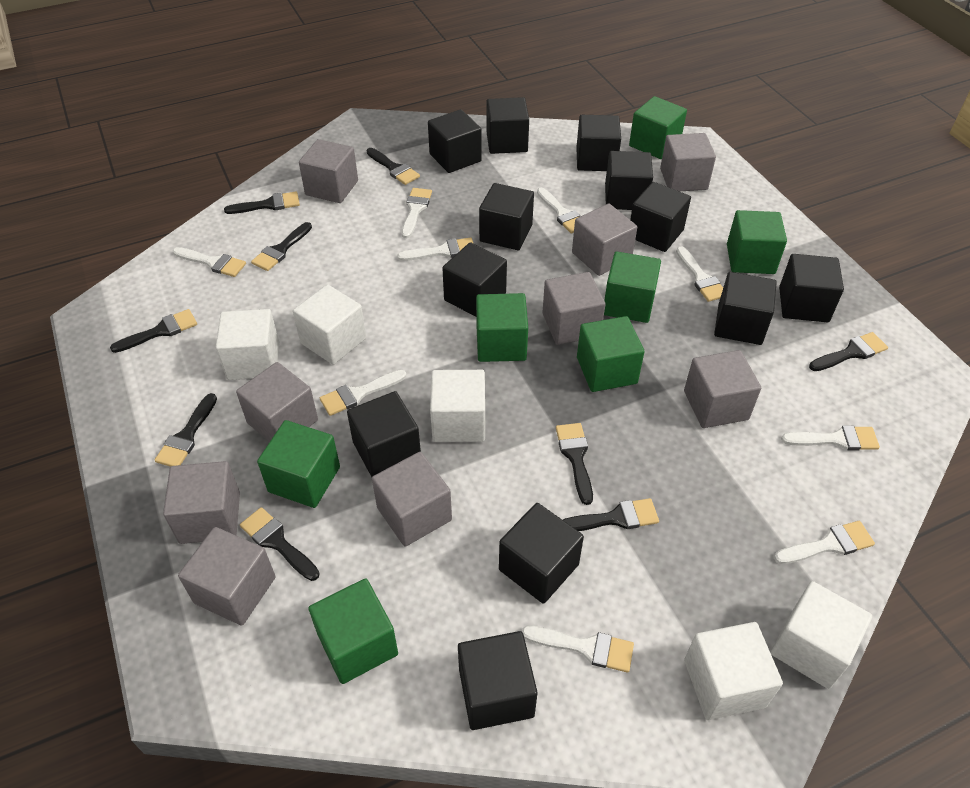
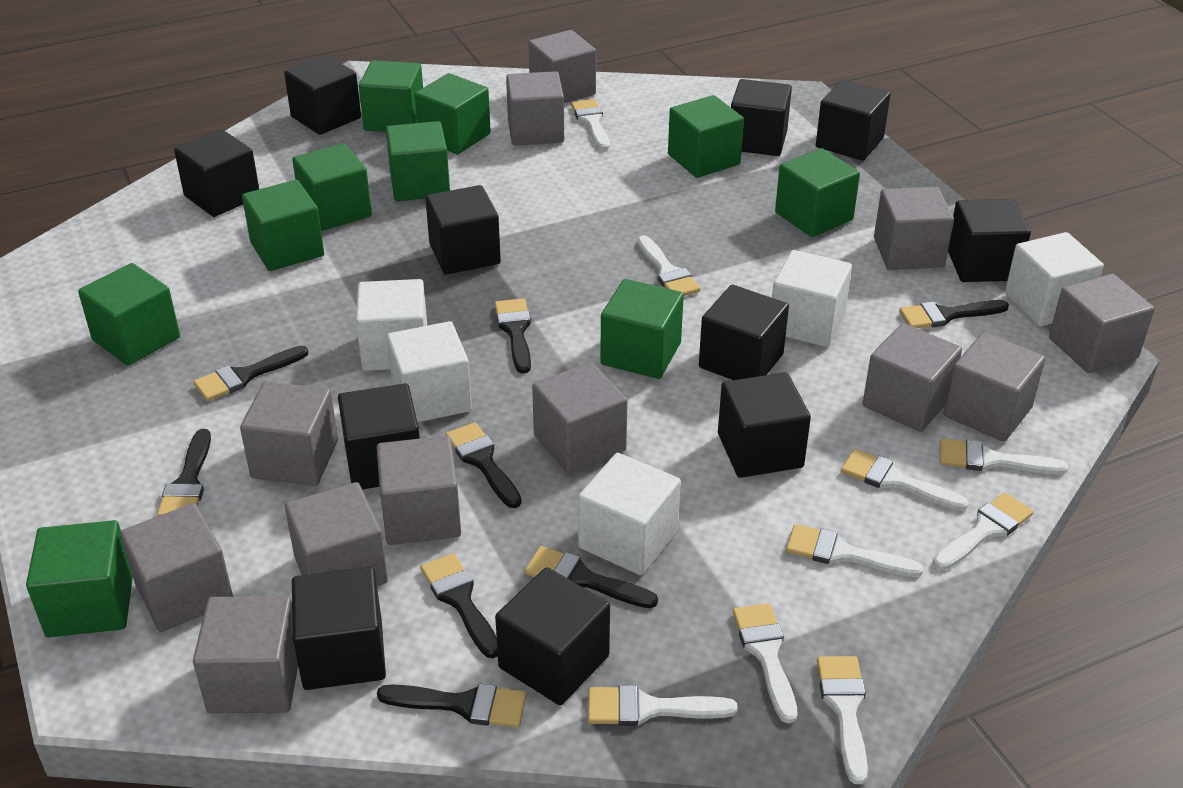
black brush: 9 -> 8
black cube: 12 -> 11
green cube: 7 -> 10
grey cube: 9 -> 12

